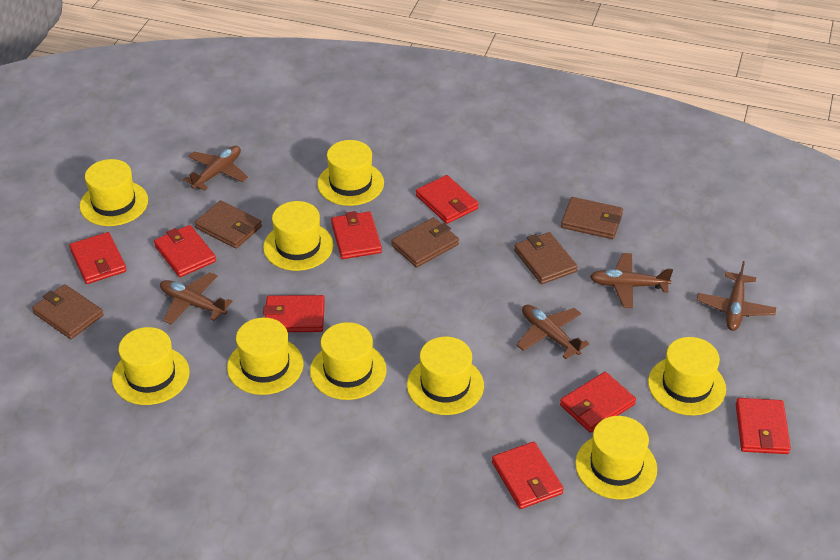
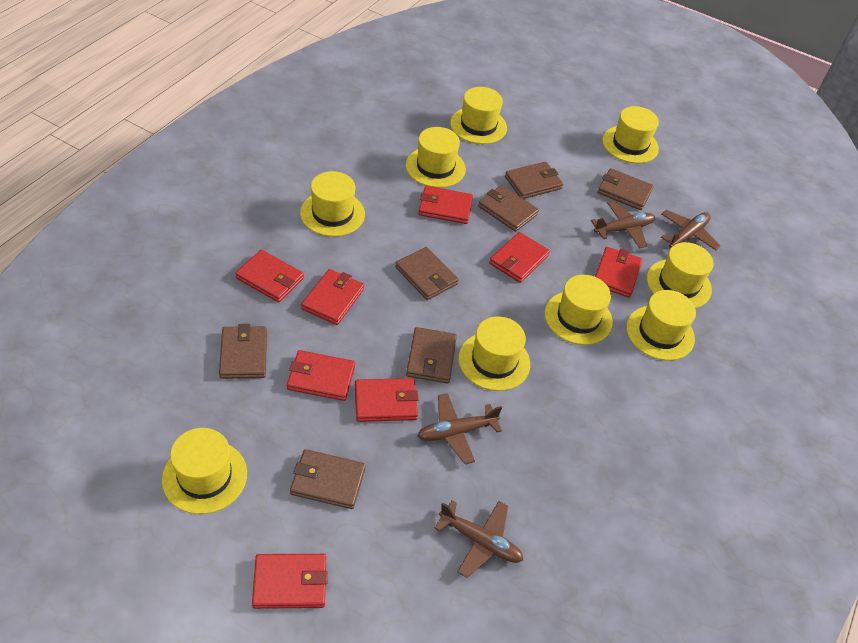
brown plane: 5 -> 4
brown wallet: 5 -> 7

